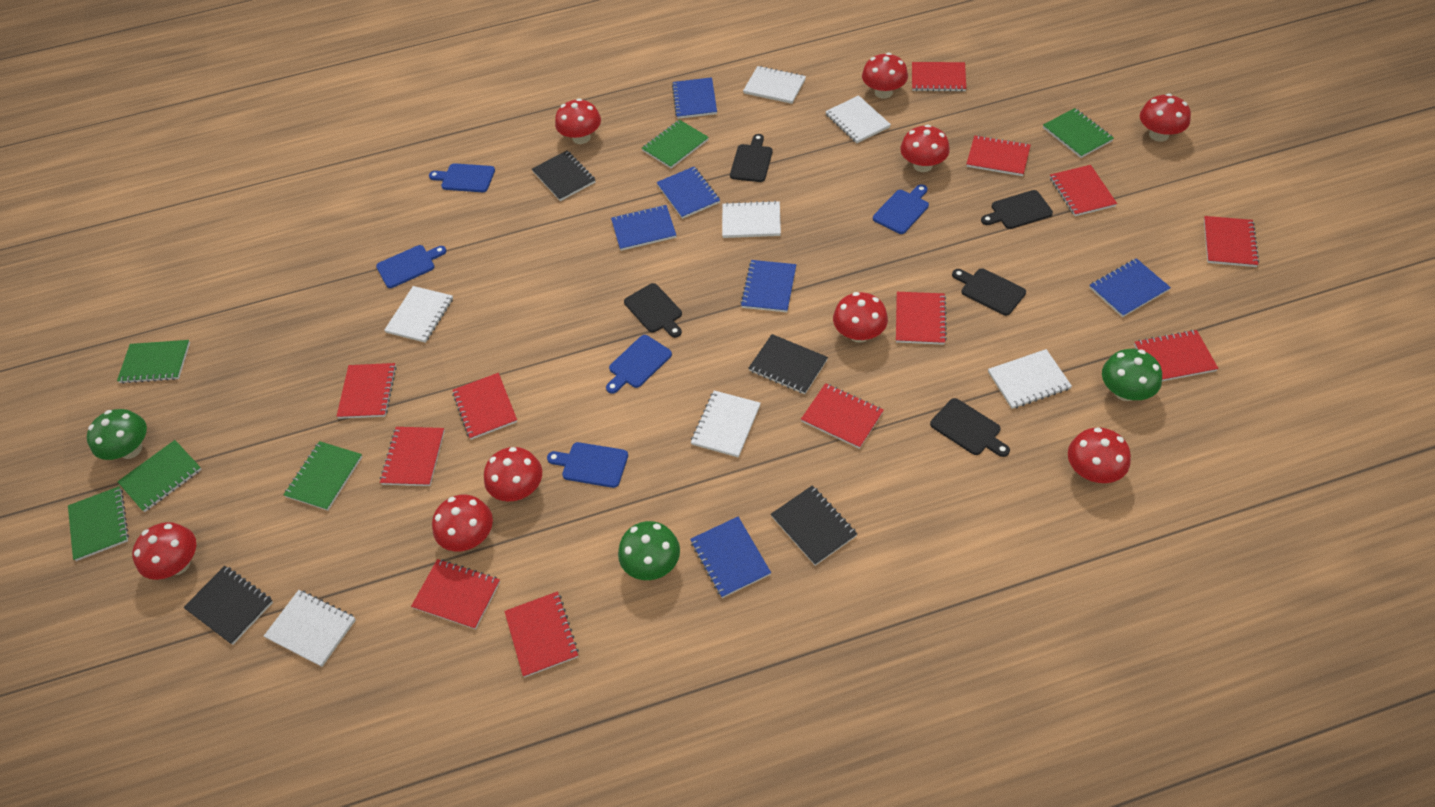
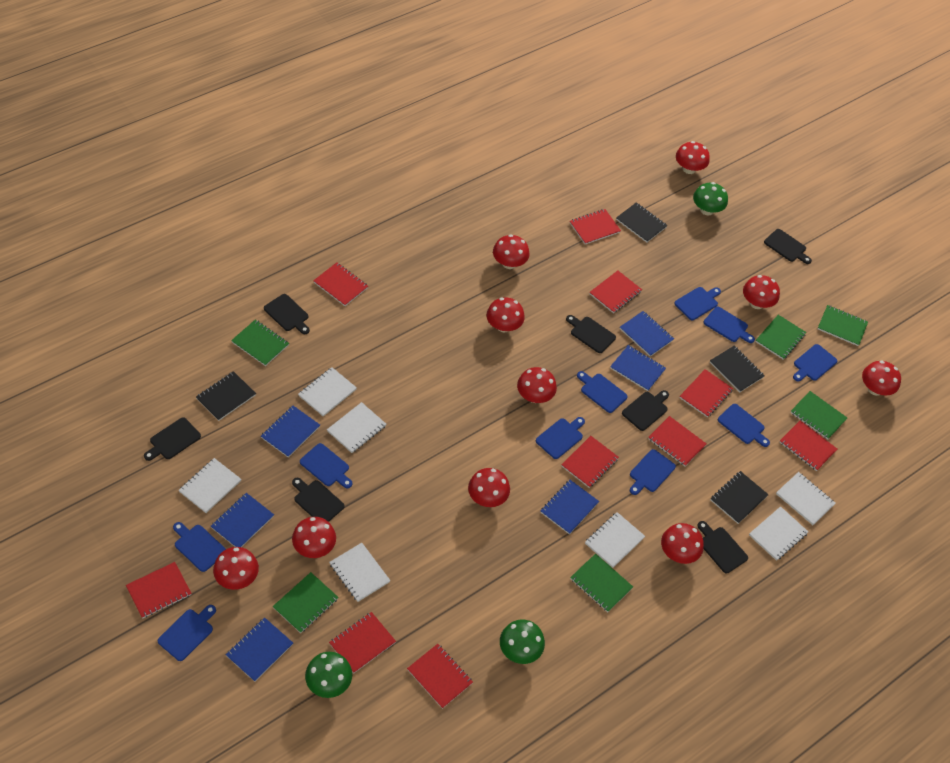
black cutting board: 5 -> 7
blue cutting board: 5 -> 10
red mushroom: 9 -> 10
red notebook: 12 -> 10

